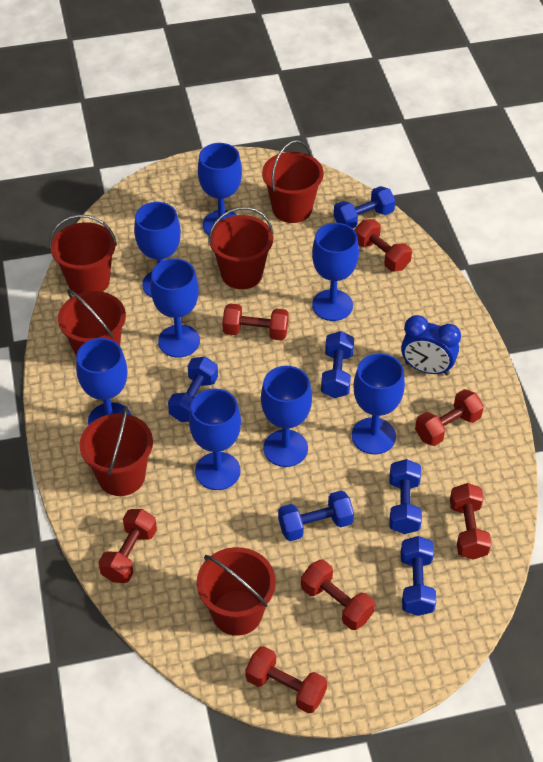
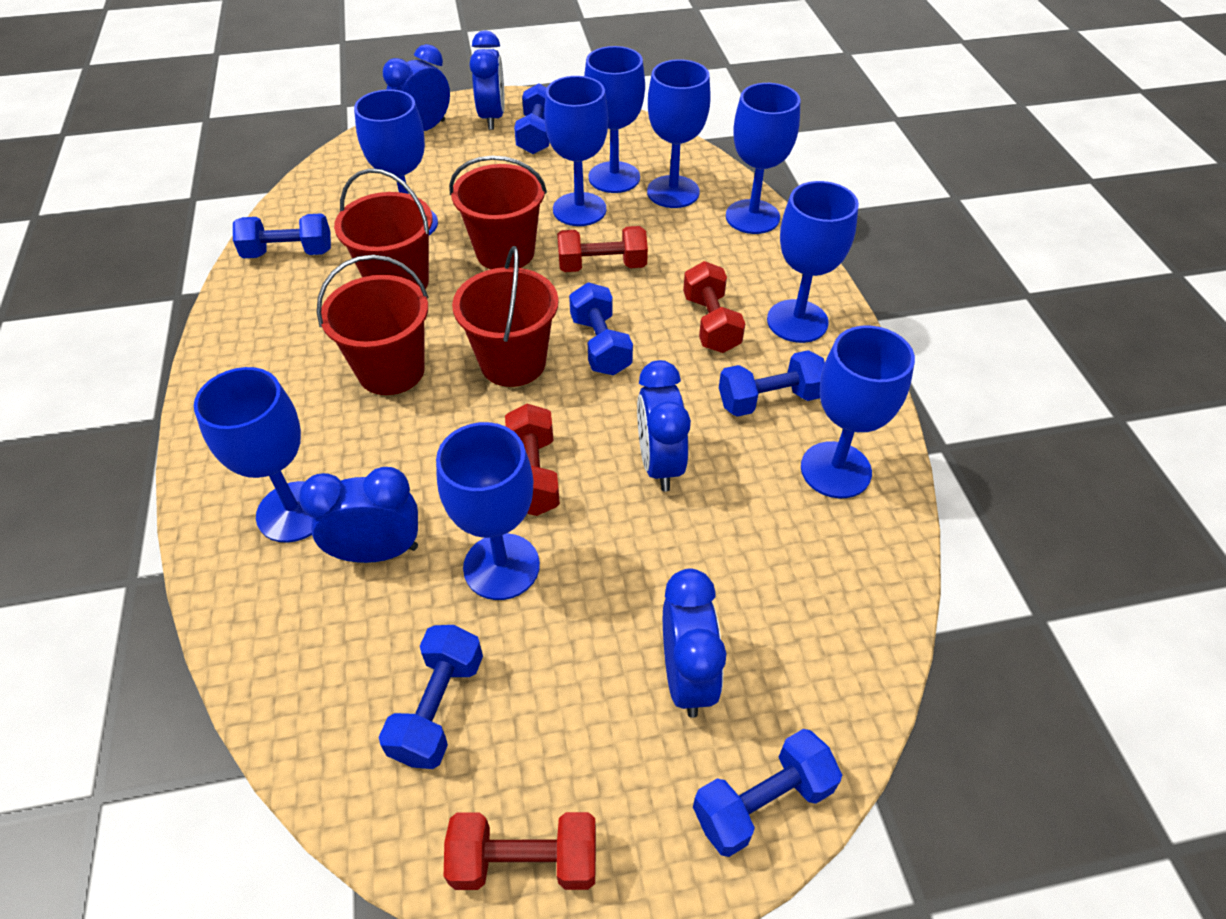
blue clock: 1 -> 5
blue goblet: 8 -> 9
red bucket: 6 -> 4
red dumbbell: 7 -> 4

